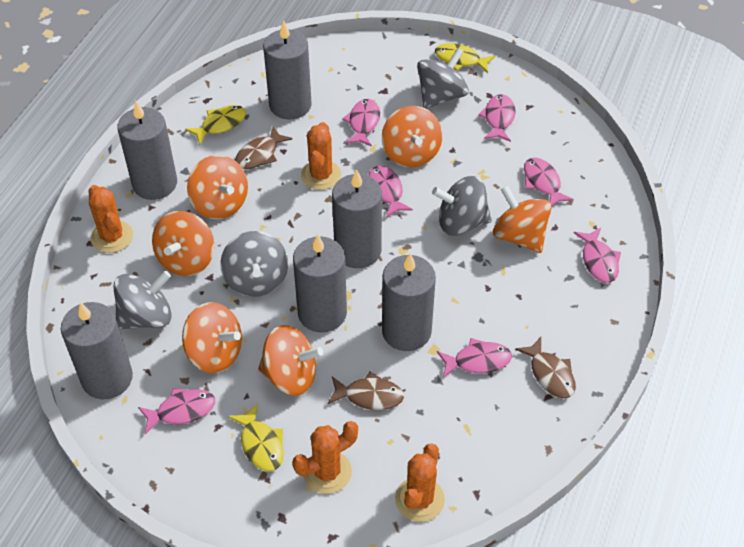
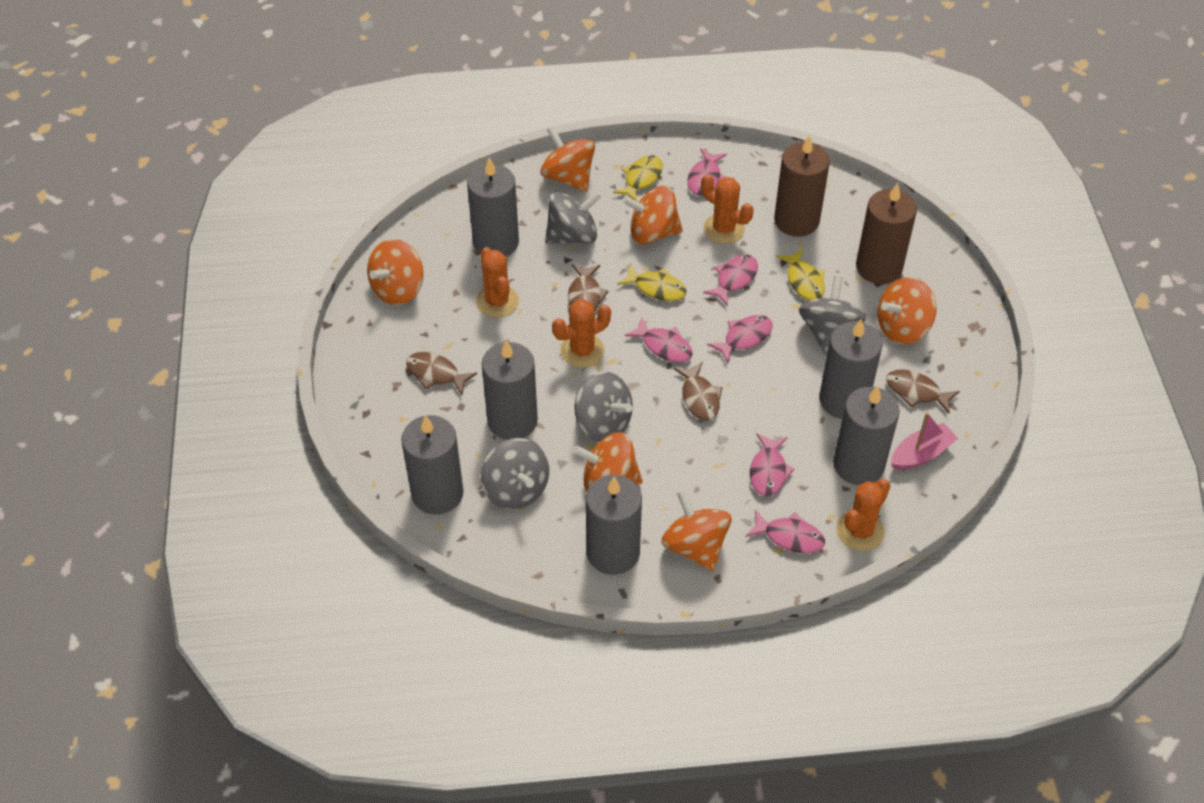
brown candle: 0 -> 2
brown fish: 3 -> 4
pink boat: 0 -> 1
pink fish: 7 -> 6

